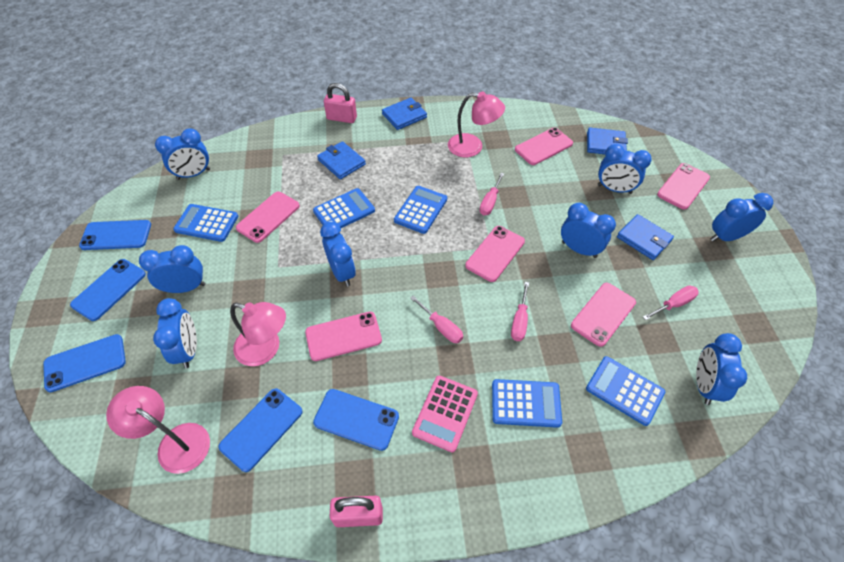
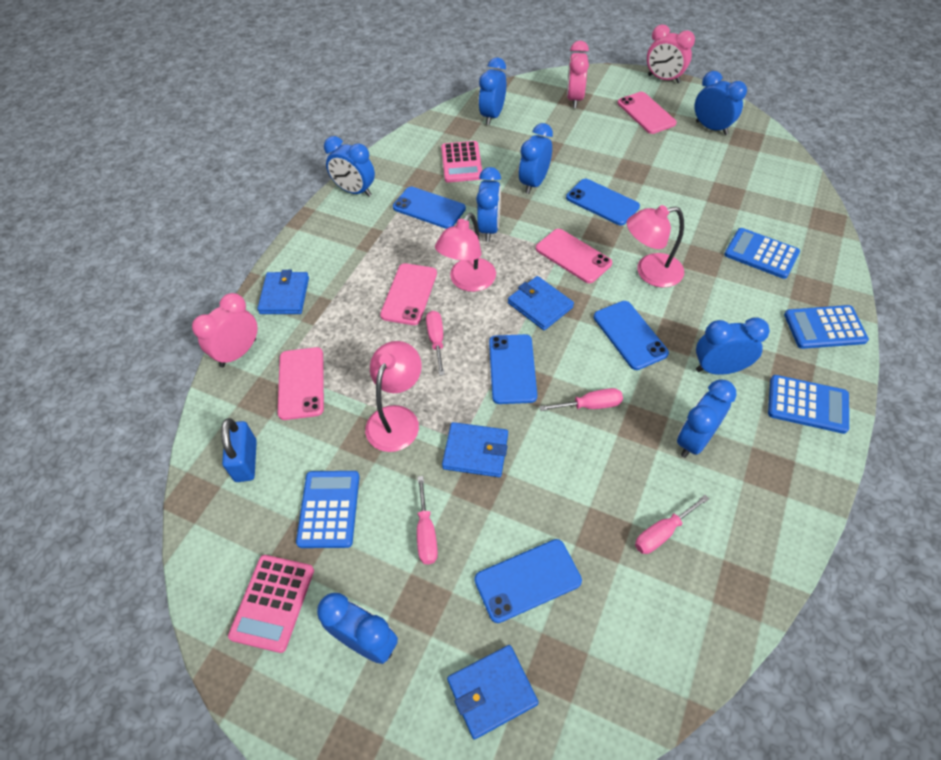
blue calculator: 5 -> 4
blue padlock: 0 -> 1
pink calculator: 1 -> 2
pink clock: 0 -> 3
pink padlock: 2 -> 0
pink phone: 6 -> 4

